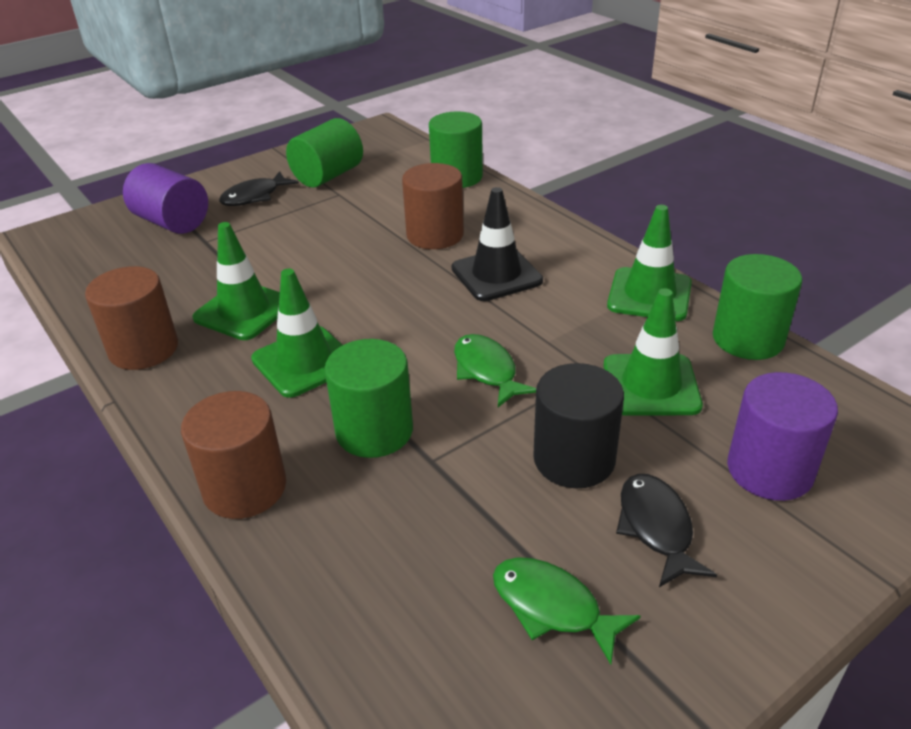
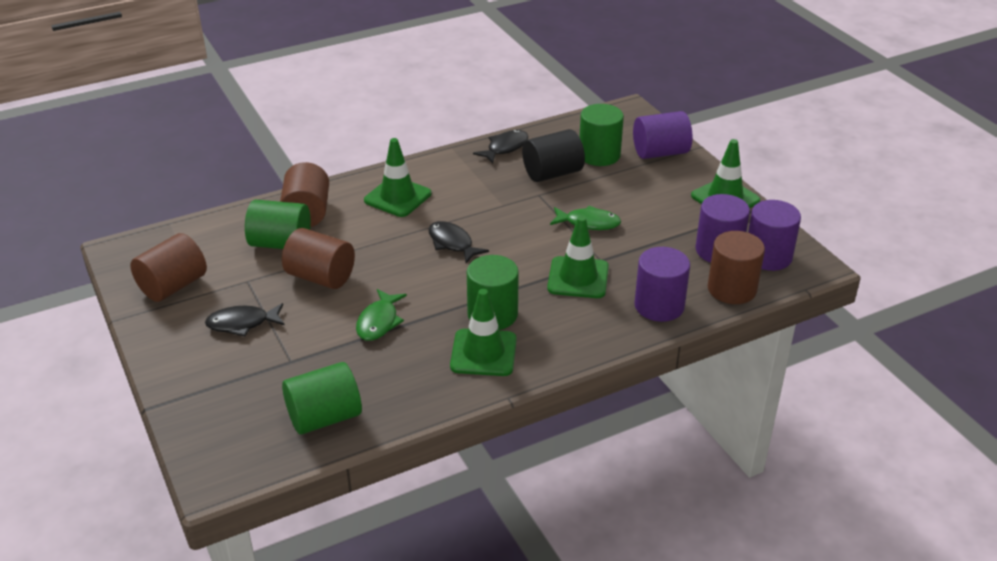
black fish: 2 -> 3
black traffic cone: 1 -> 0
brown cylinder: 3 -> 4
purple cylinder: 2 -> 4

